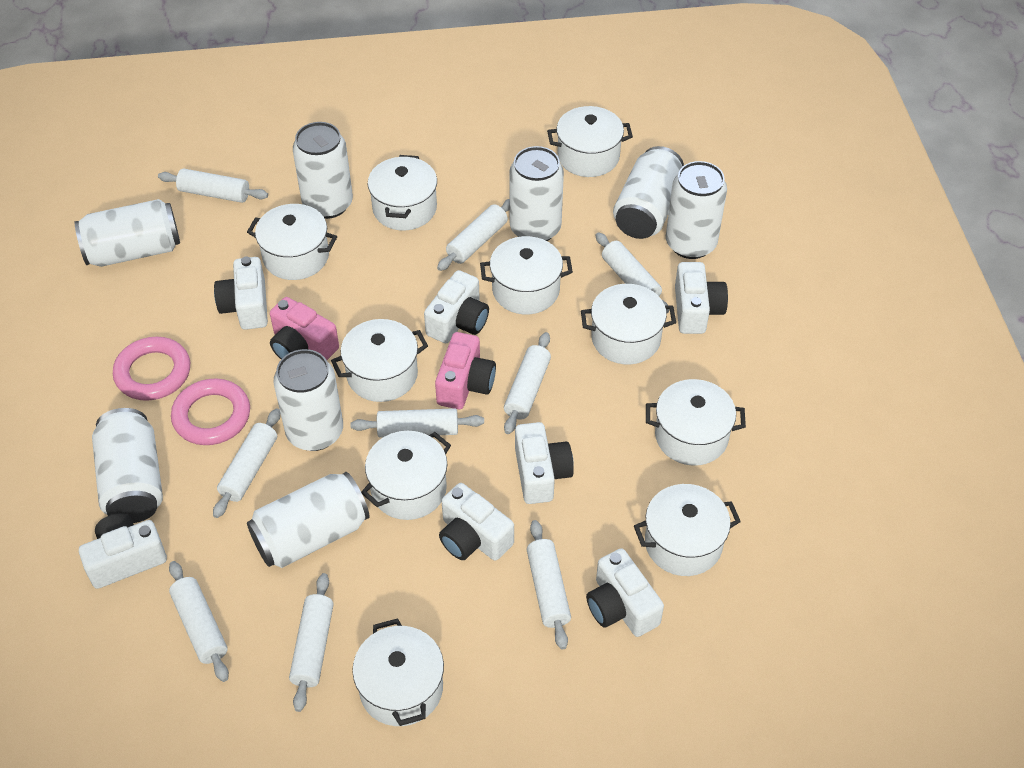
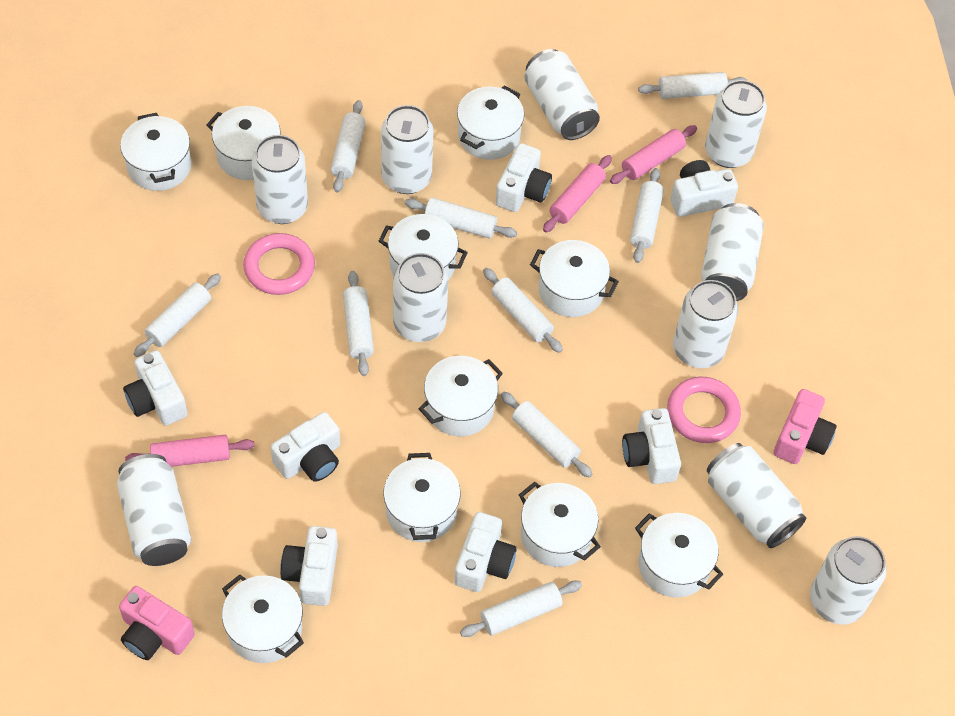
pink rolling pin: 0 -> 3
white can: 8 -> 10

